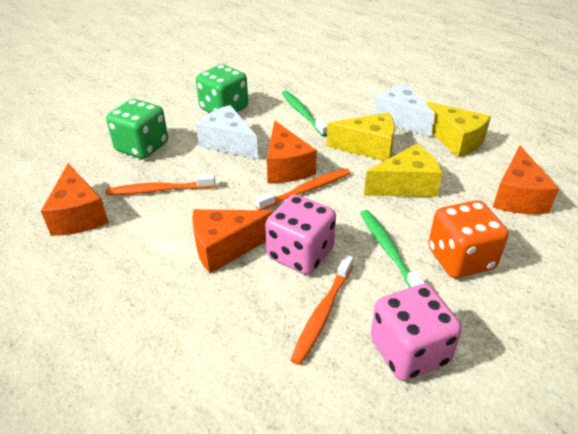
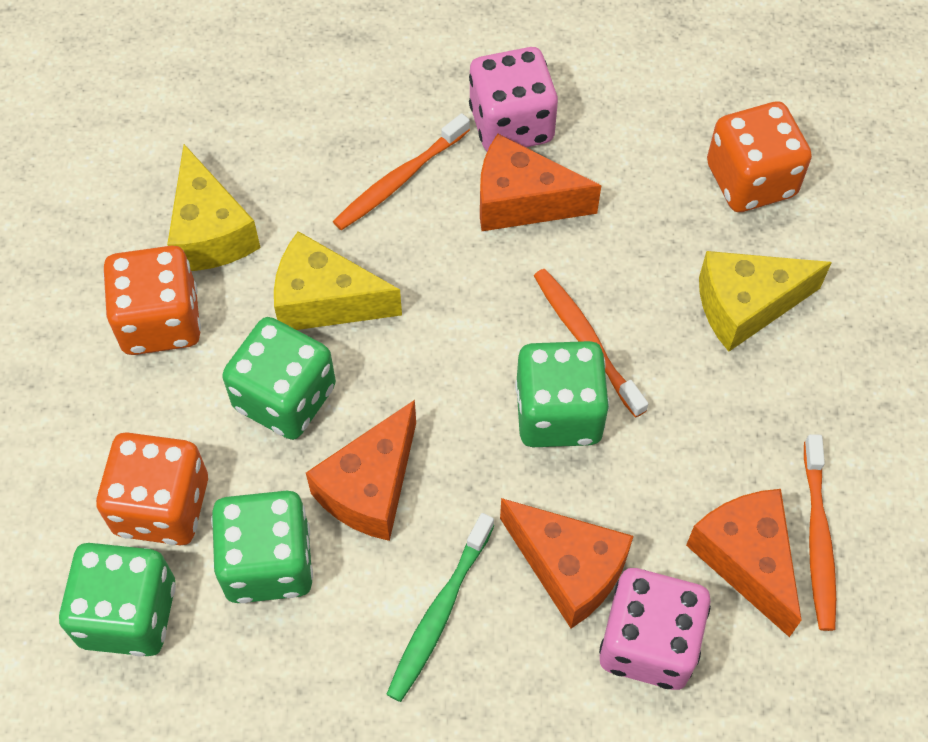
green dice: 2 -> 4
green toothbrush: 2 -> 1
orange dice: 1 -> 3
white cheese: 2 -> 0

